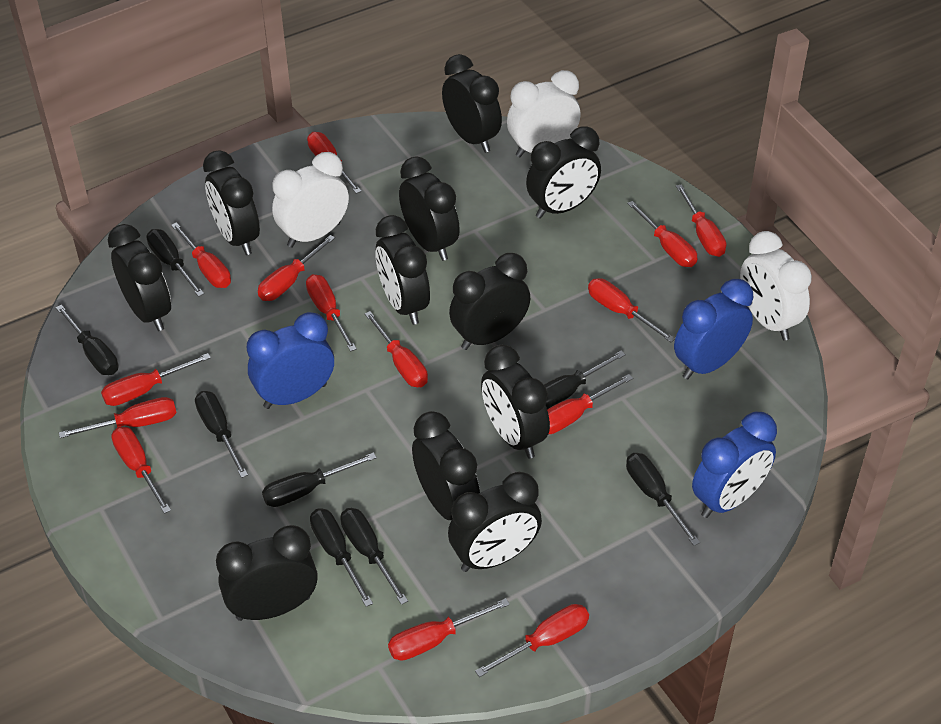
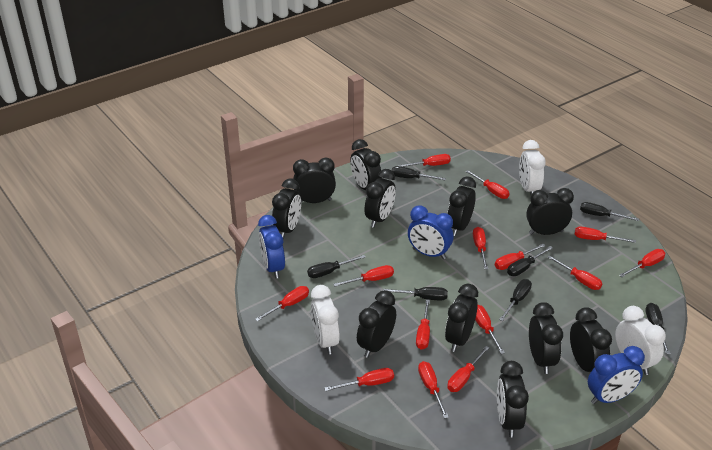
black screwdriver: 8 -> 7

